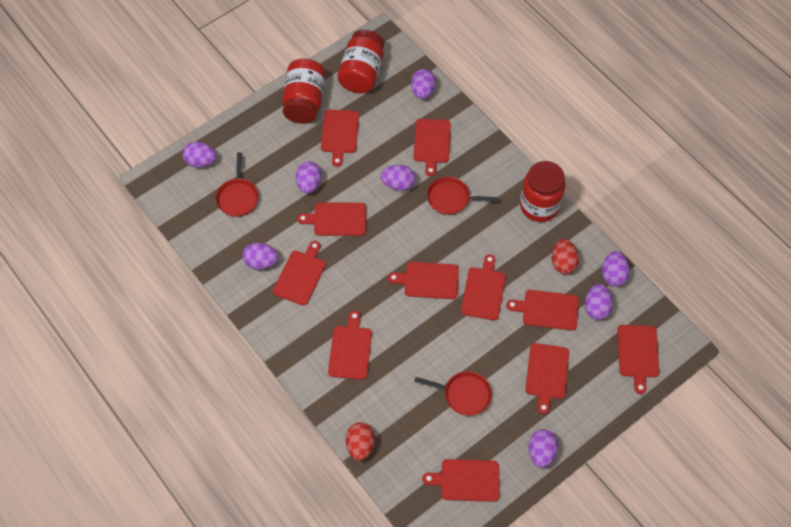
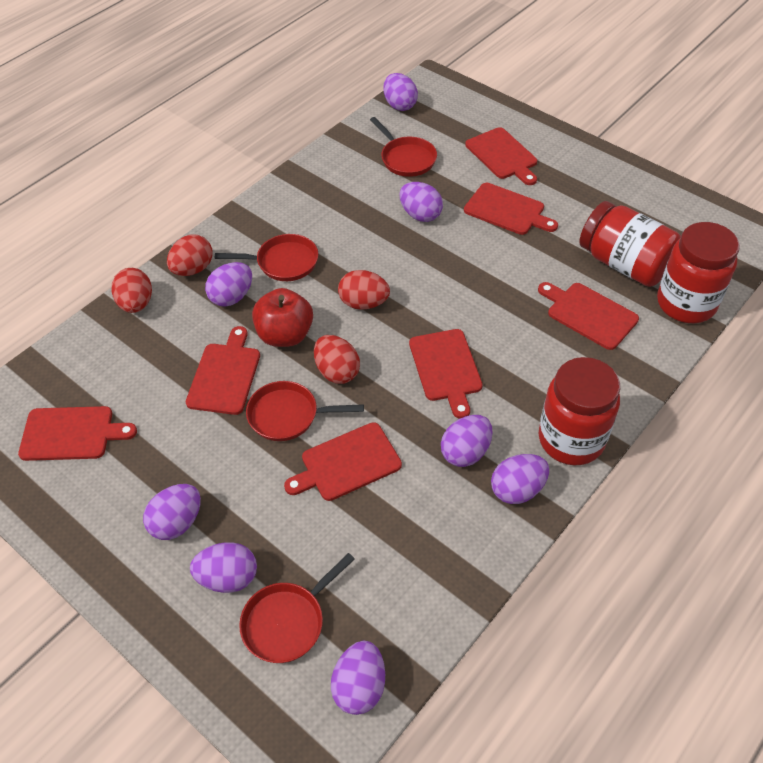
red apple: 0 -> 1
red cutting board: 11 -> 7
red egg: 2 -> 4
red pan: 3 -> 4

